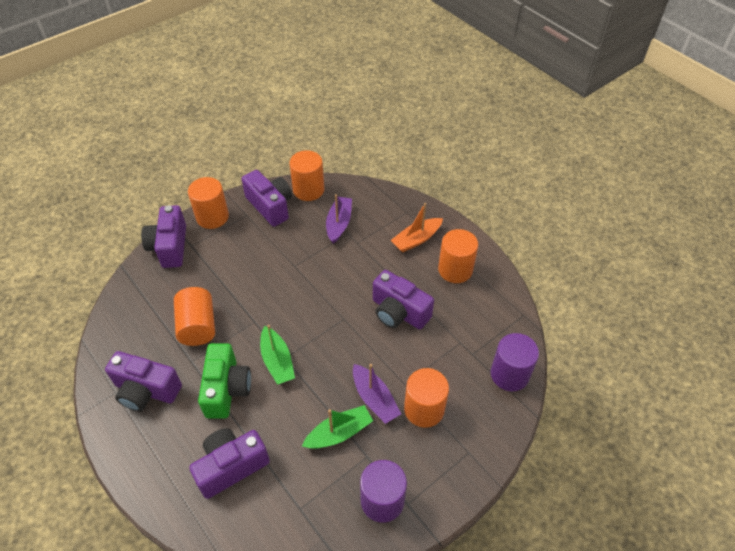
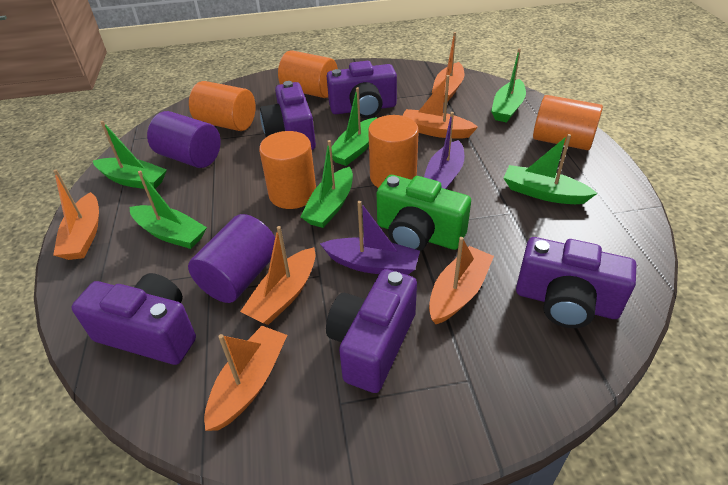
green boat: 2 -> 6
orange boat: 1 -> 6

